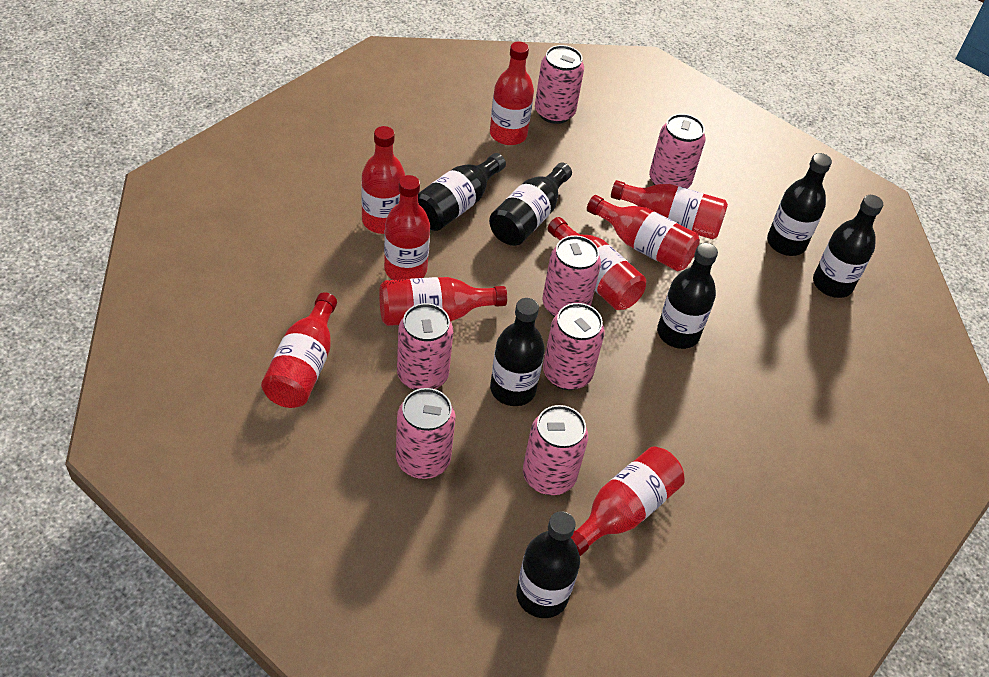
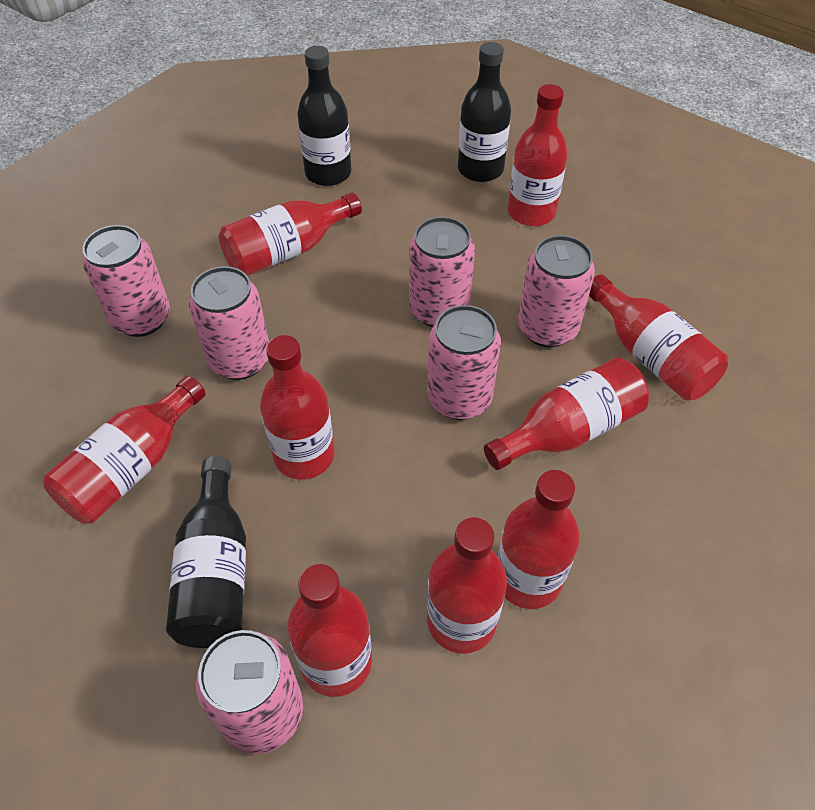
black bottle: 7 -> 3
pink can: 7 -> 6

